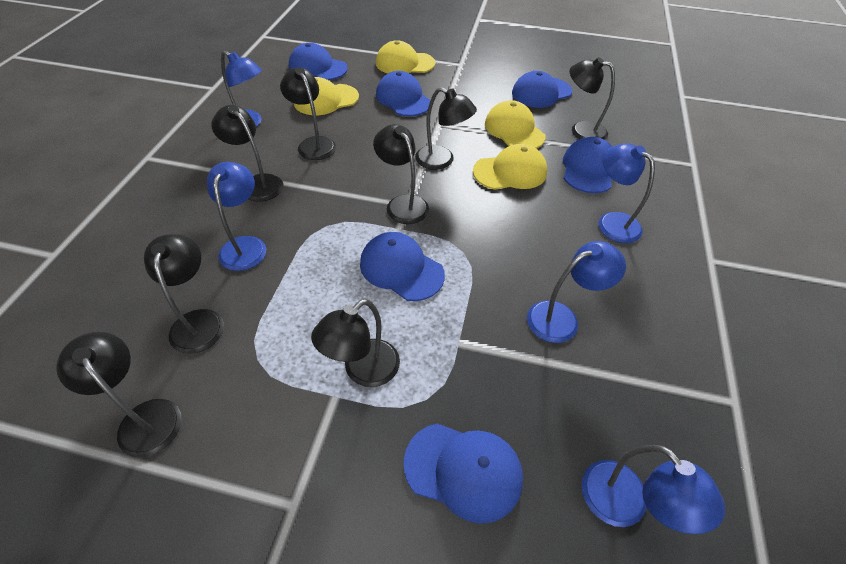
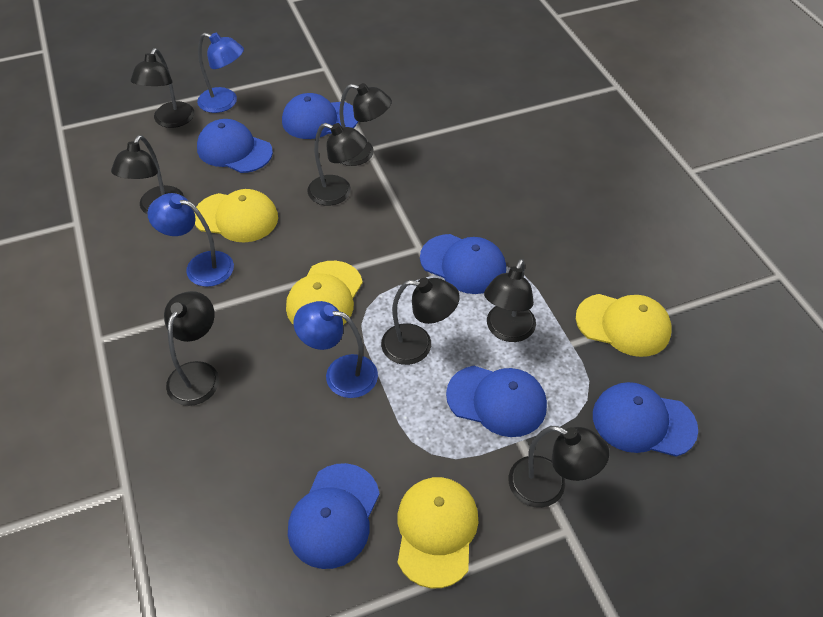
blue lamp: 5 -> 3

